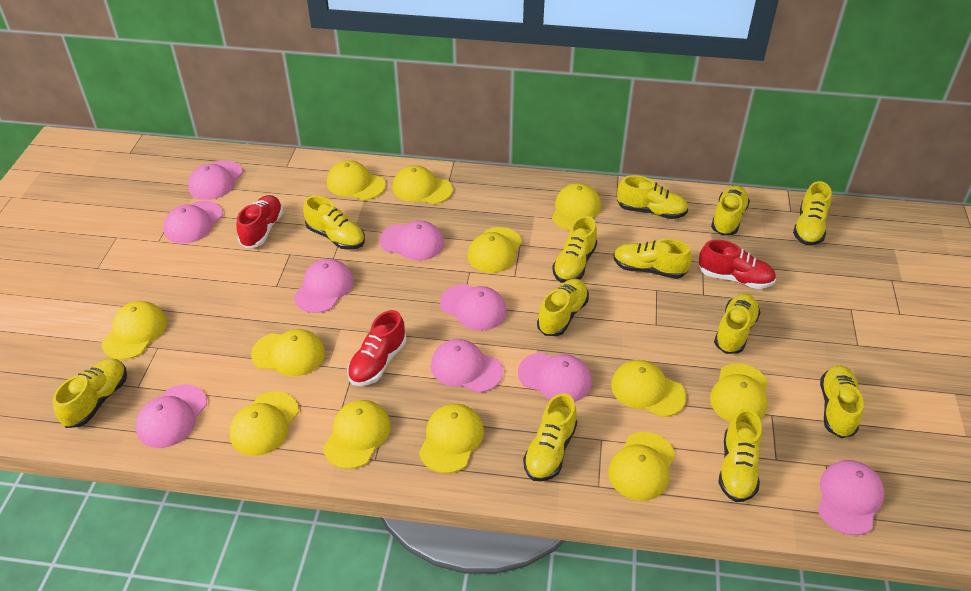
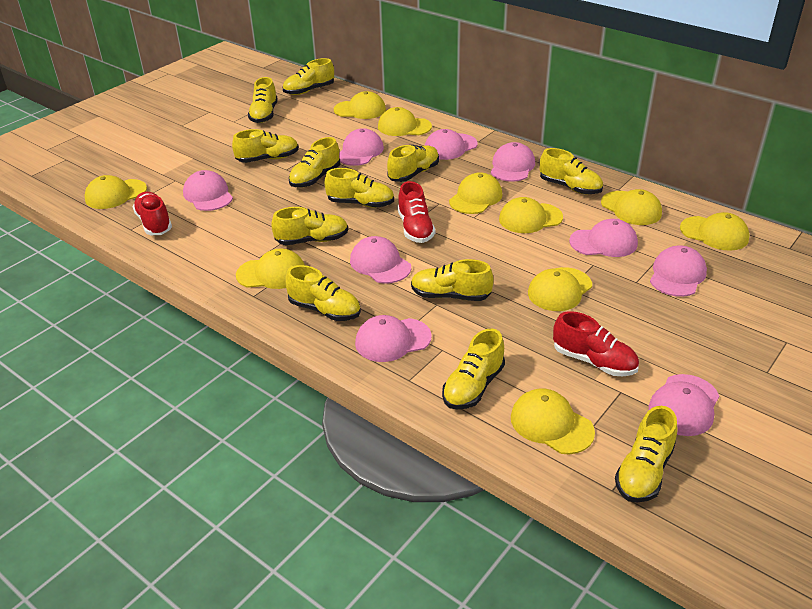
yellow cap: 12 -> 10

